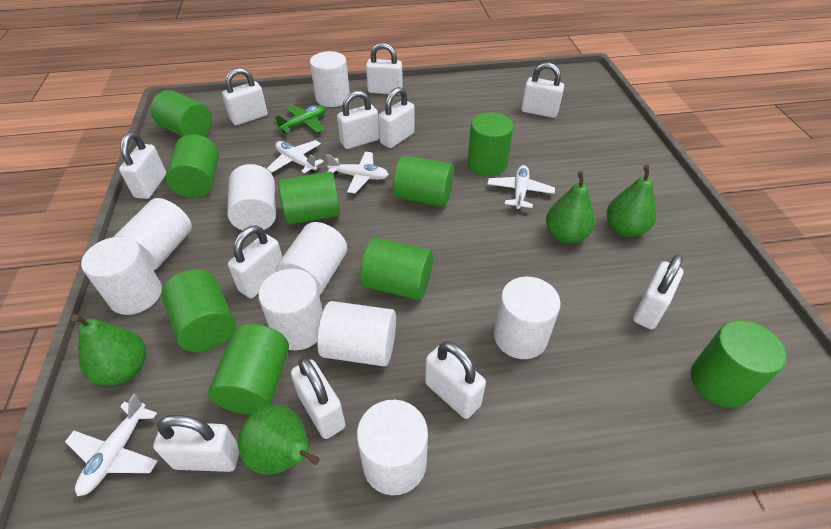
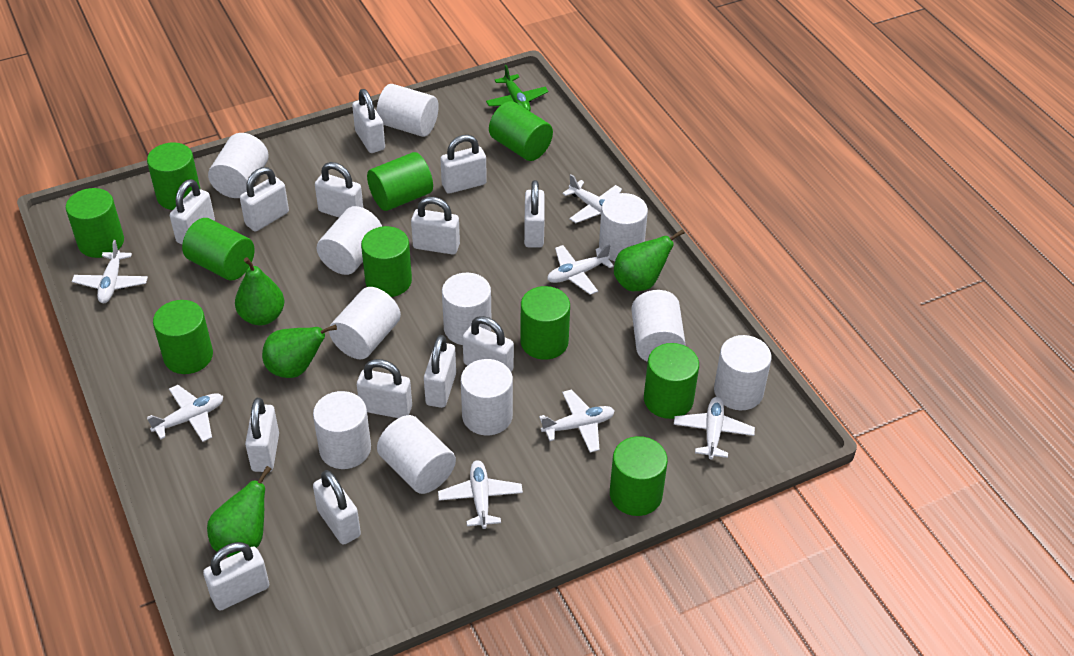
green cylinder: 9 -> 10
white cylinder: 9 -> 11
white padlock: 11 -> 13
white plane: 4 -> 7

